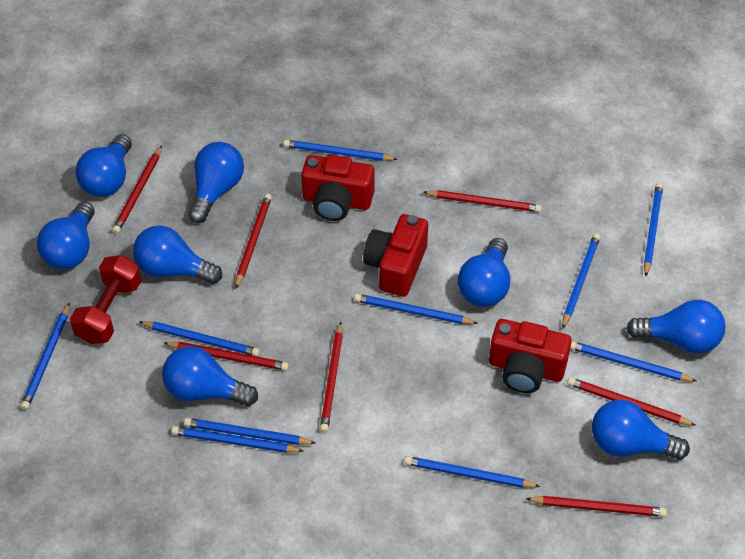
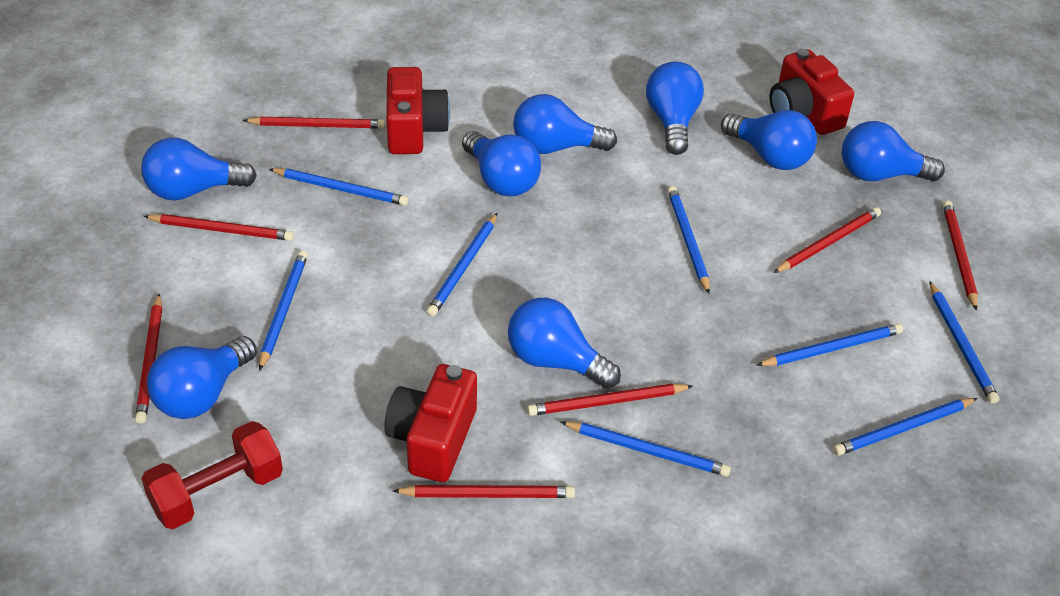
blue pencil: 10 -> 8

